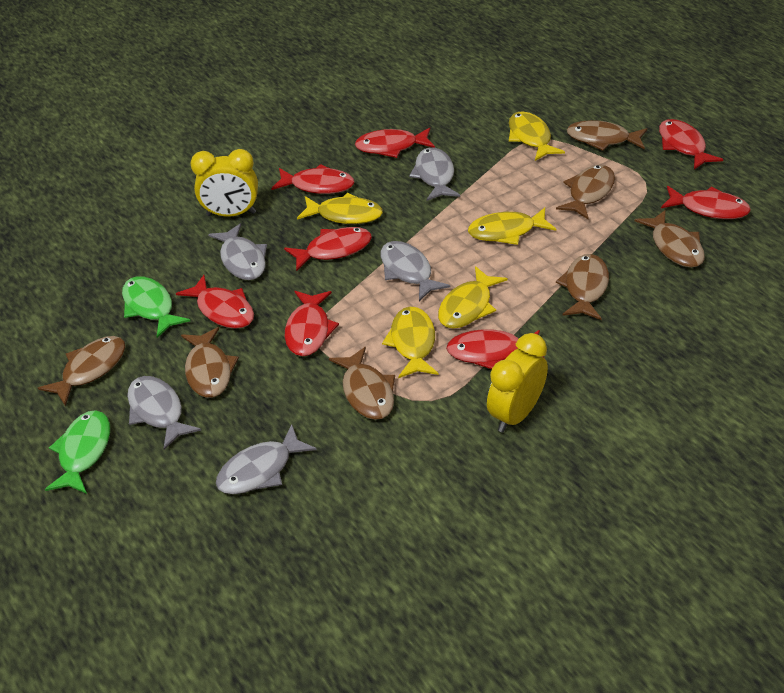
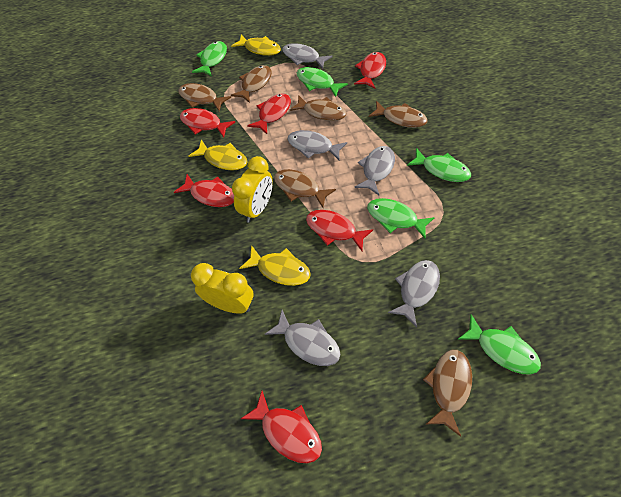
brown fish: 7 -> 6
green fish: 2 -> 5
red fish: 8 -> 6
yellow fish: 5 -> 3

